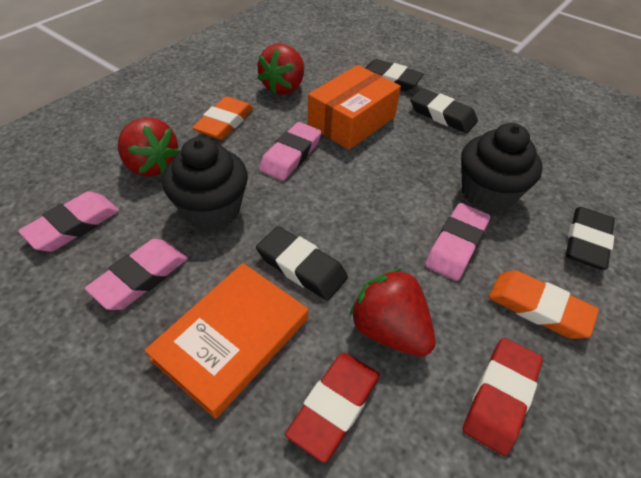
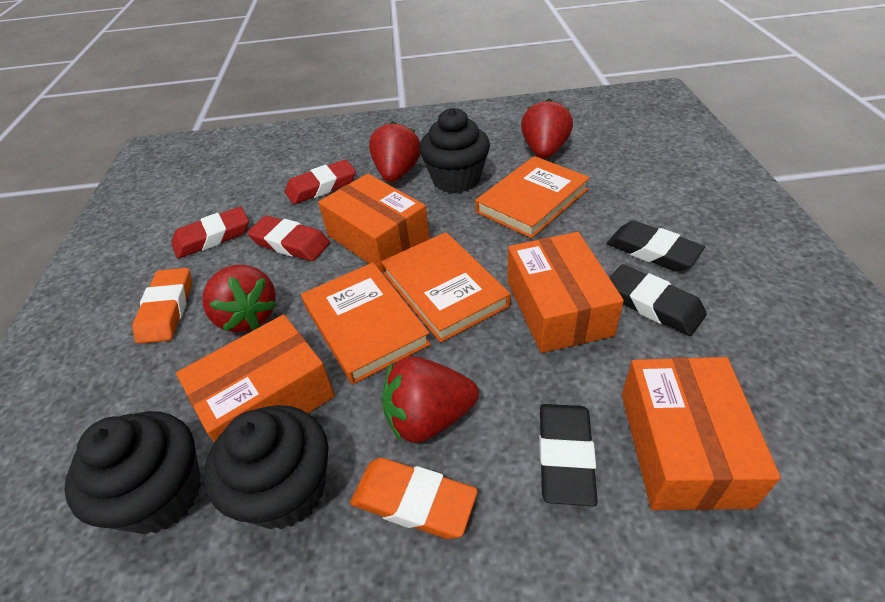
black cupcake: 2 -> 3
black eraser: 4 -> 3
orange book: 1 -> 3
orange box: 1 -> 4
pink eraser: 4 -> 0
red eraser: 2 -> 3
red strawberry: 3 -> 4

